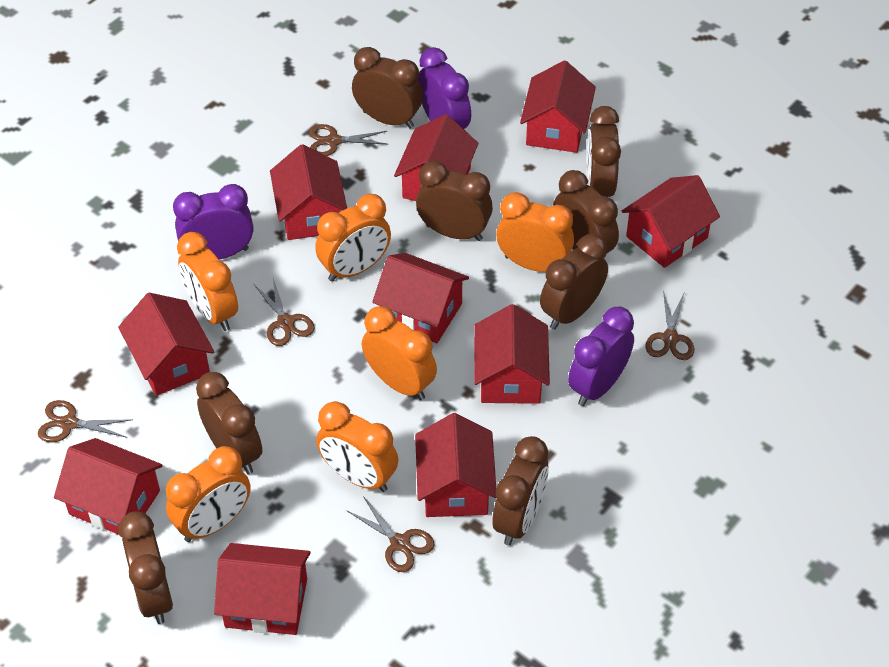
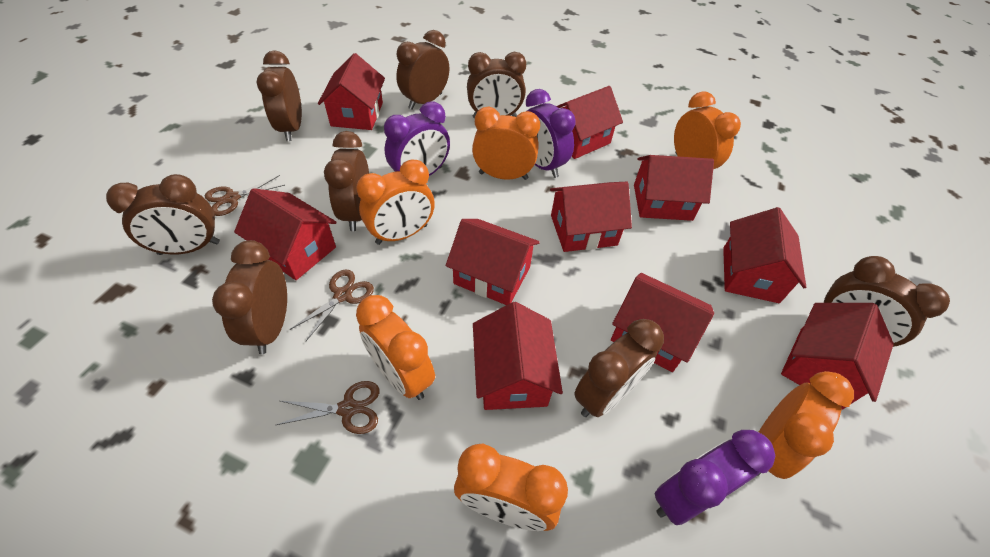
brown scissors: 5 -> 3

